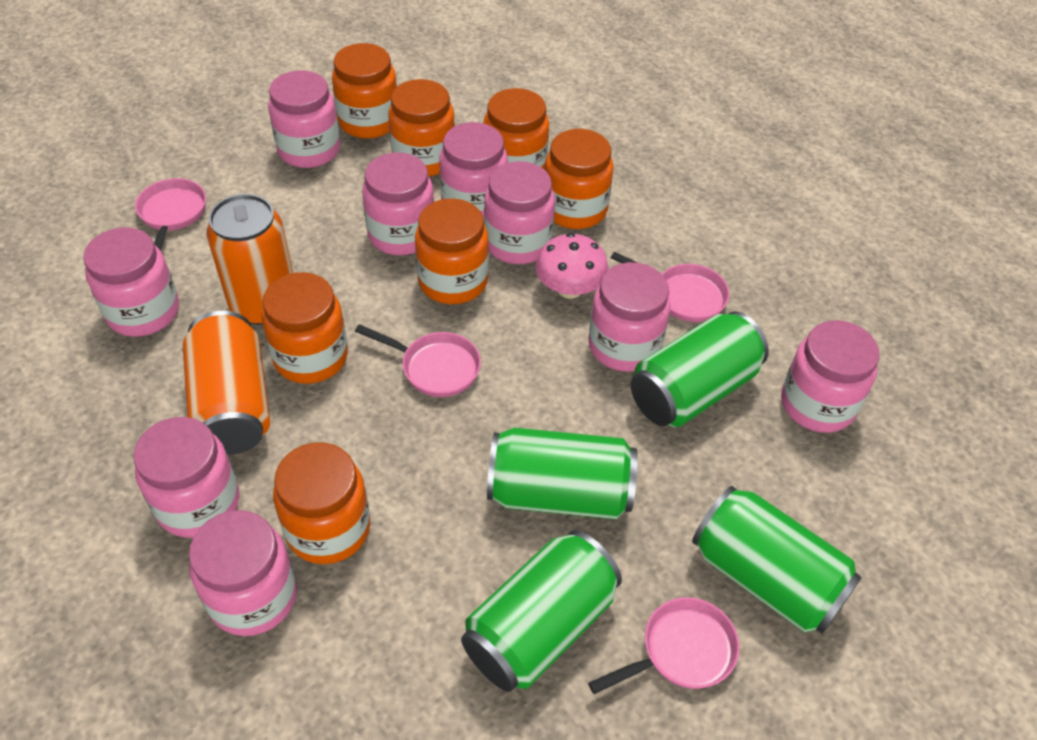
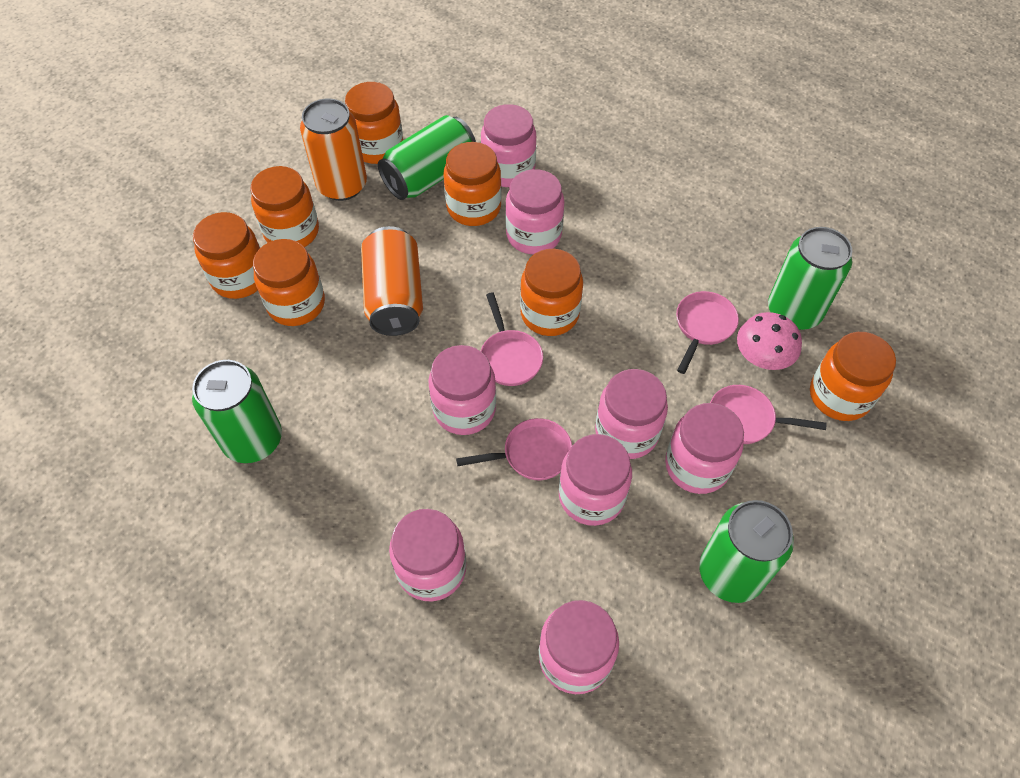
pink jar: 9 -> 8

